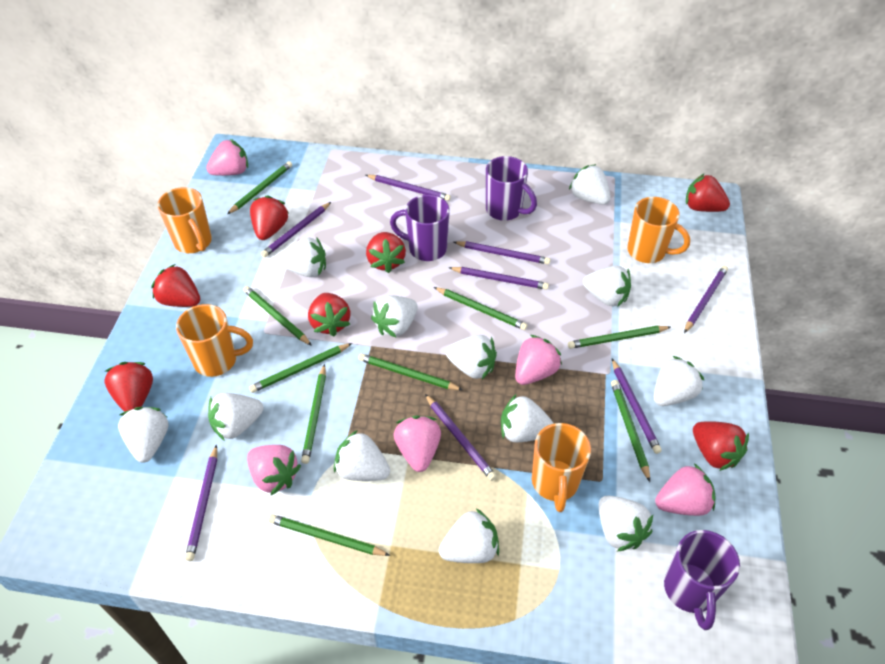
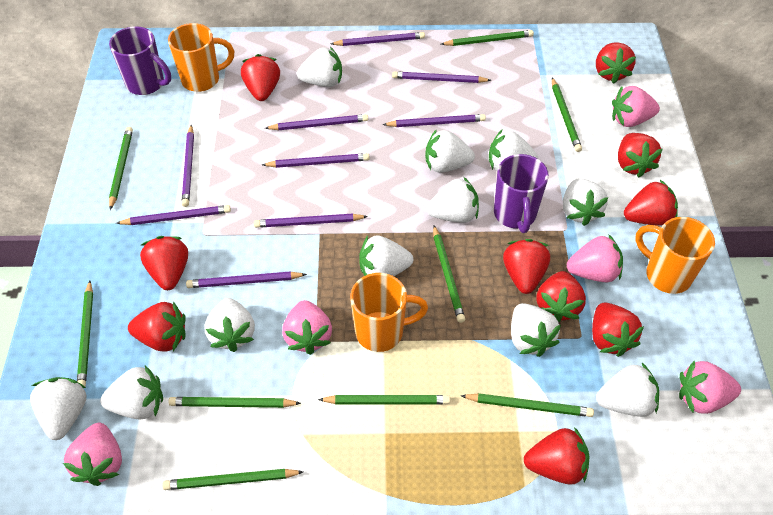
orange mug: 4 -> 3
purple mug: 3 -> 2
purple pencil: 8 -> 9
red strawberry: 7 -> 10
white strawberry: 12 -> 11

